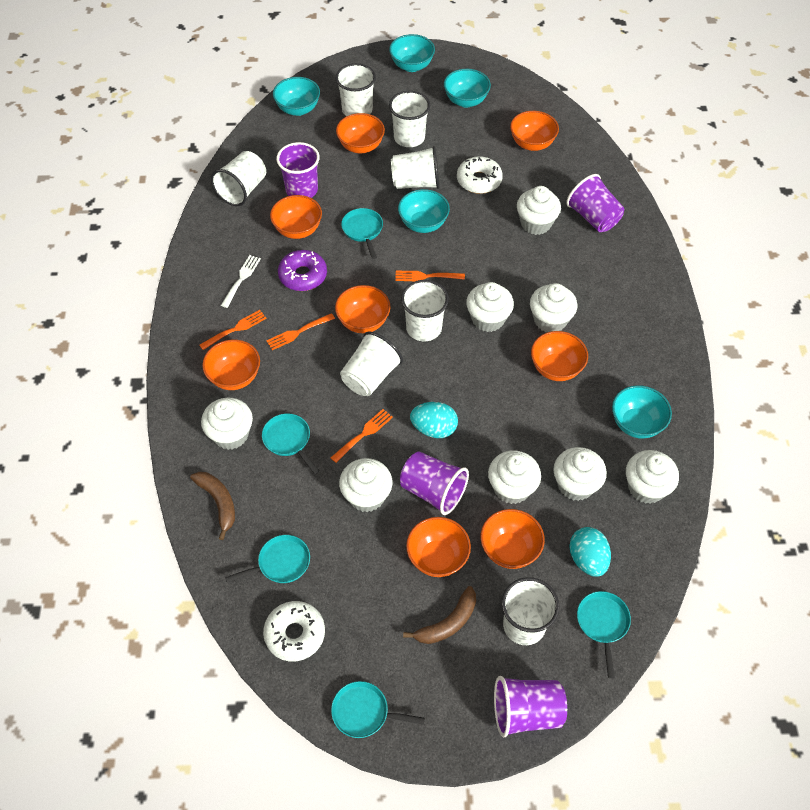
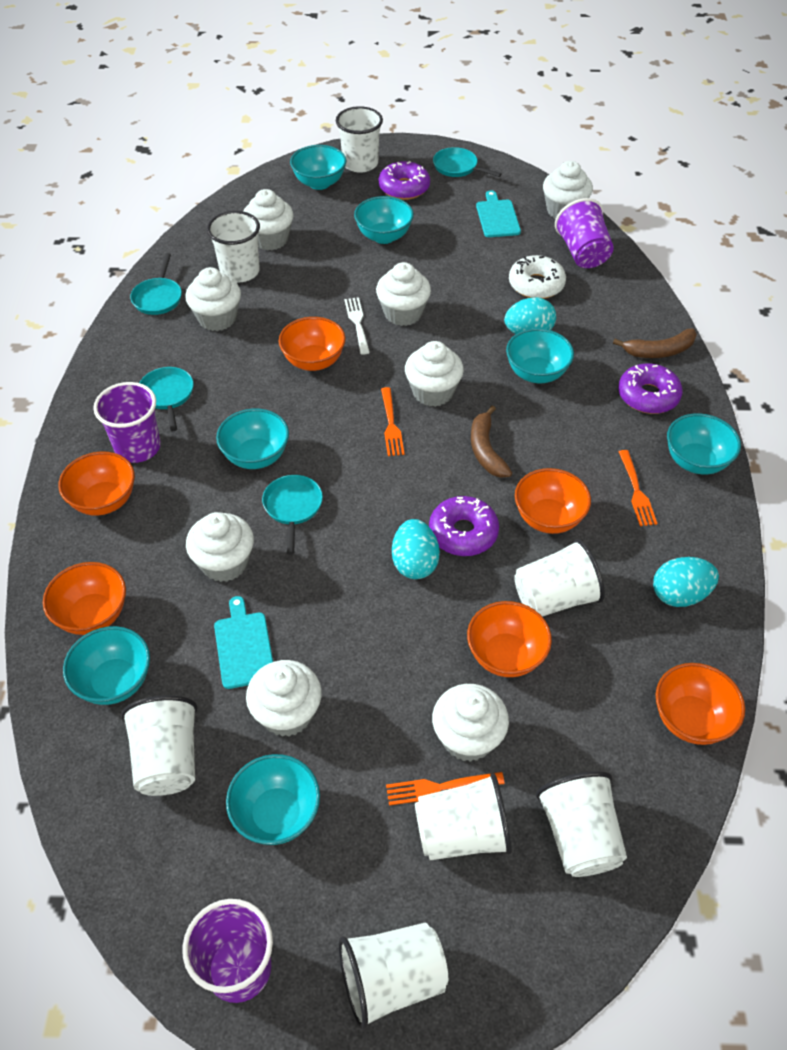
orange bowl: 8 -> 6
orange fork: 4 -> 3
purple cup: 4 -> 3
purple donut: 1 -> 3
turquoise bowl: 5 -> 7
turquoise cutting board: 0 -> 2
turquoise egg: 2 -> 3
turquoise pan: 5 -> 4
white donut: 2 -> 1

